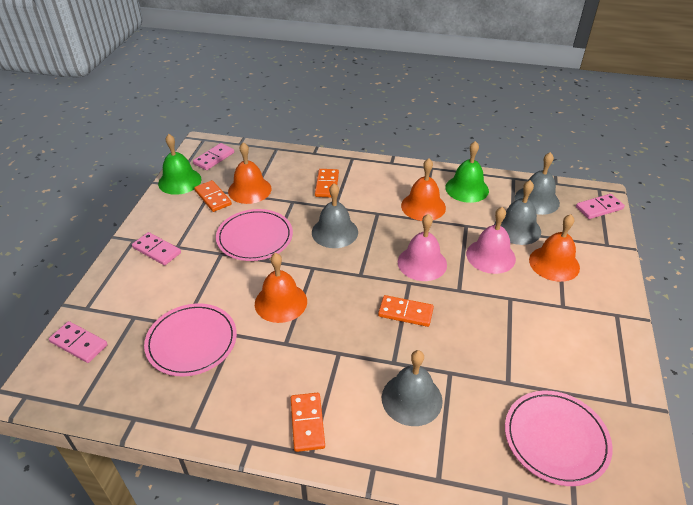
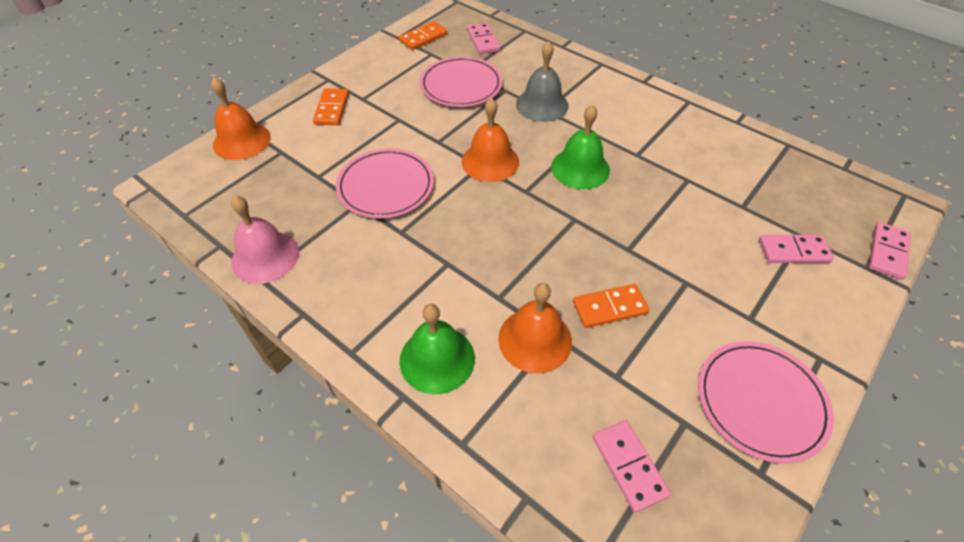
grey bell: 4 -> 1
orange bell: 4 -> 3
orange domino: 4 -> 3
pink bell: 2 -> 1

